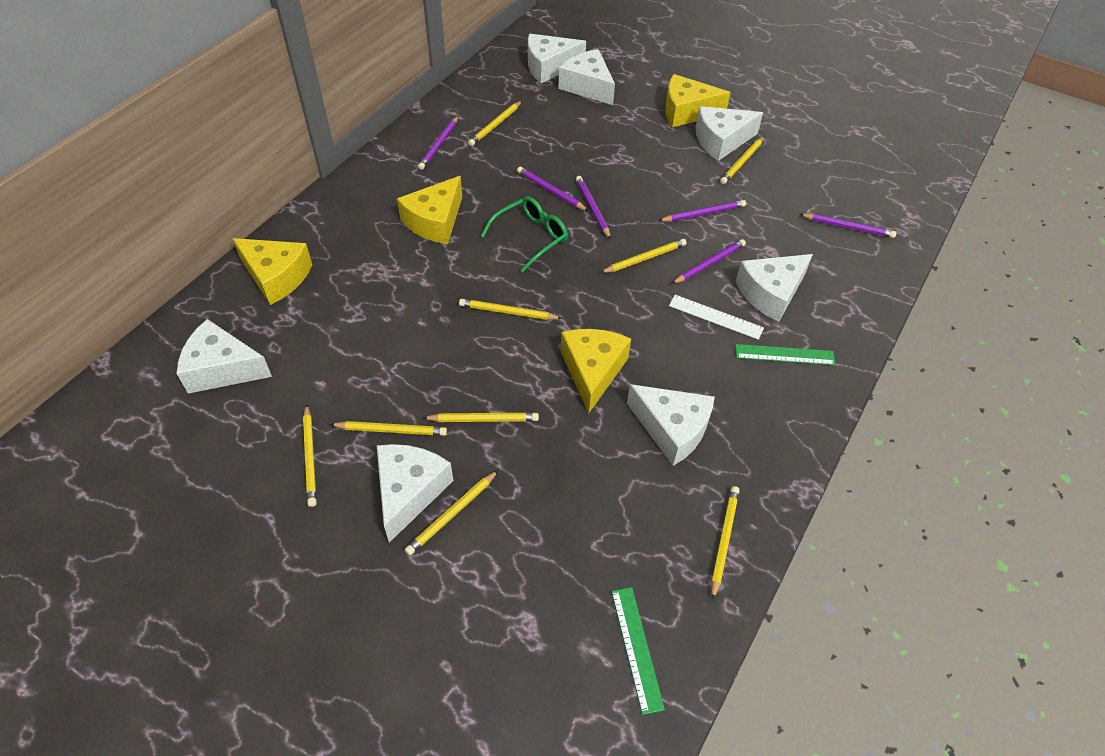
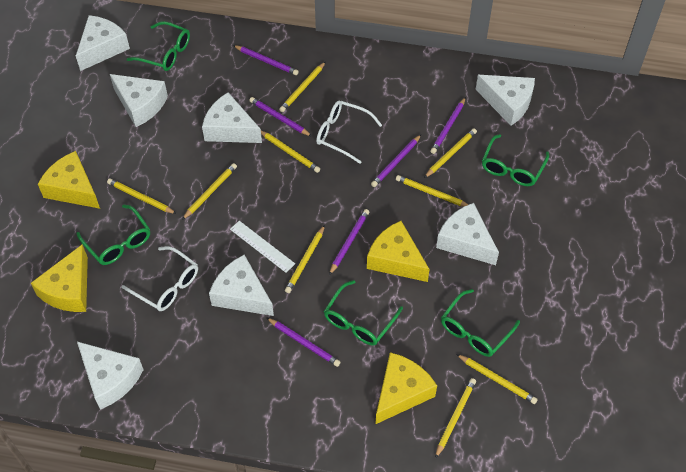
green glasses: 1 -> 5
green ruler: 2 -> 0
white glasses: 0 -> 2

